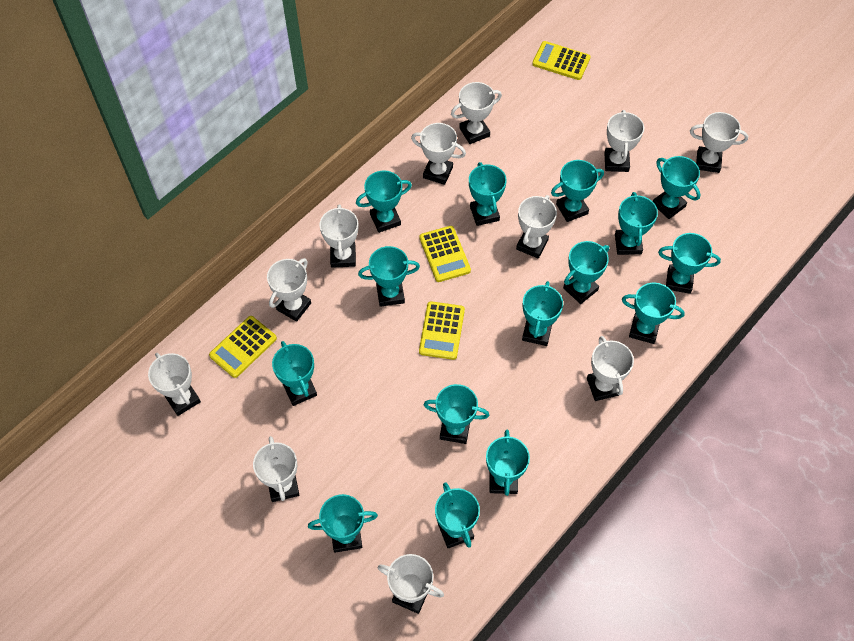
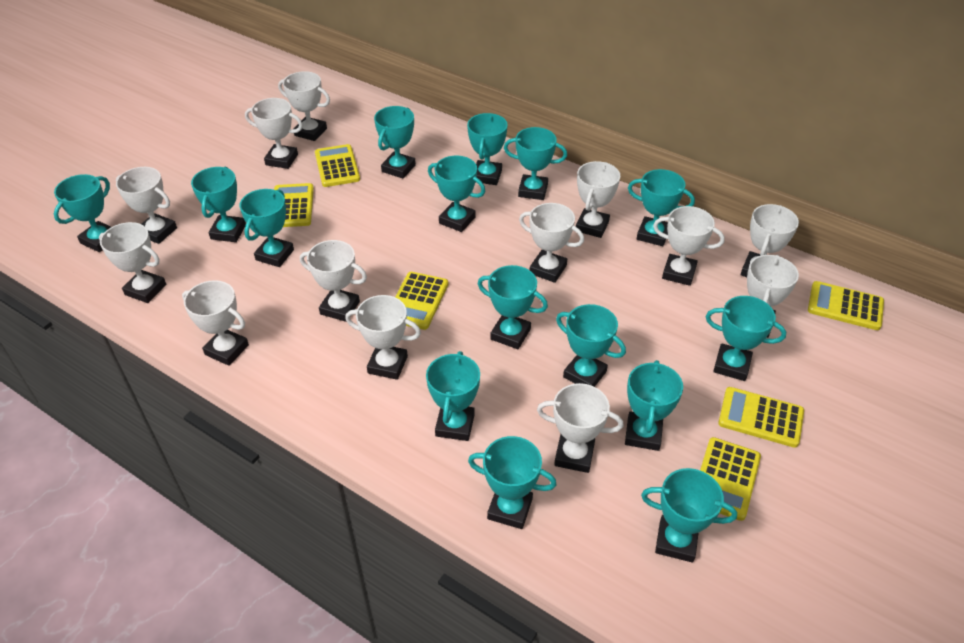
white trophy: 11 -> 13
yellow calculator: 4 -> 6

